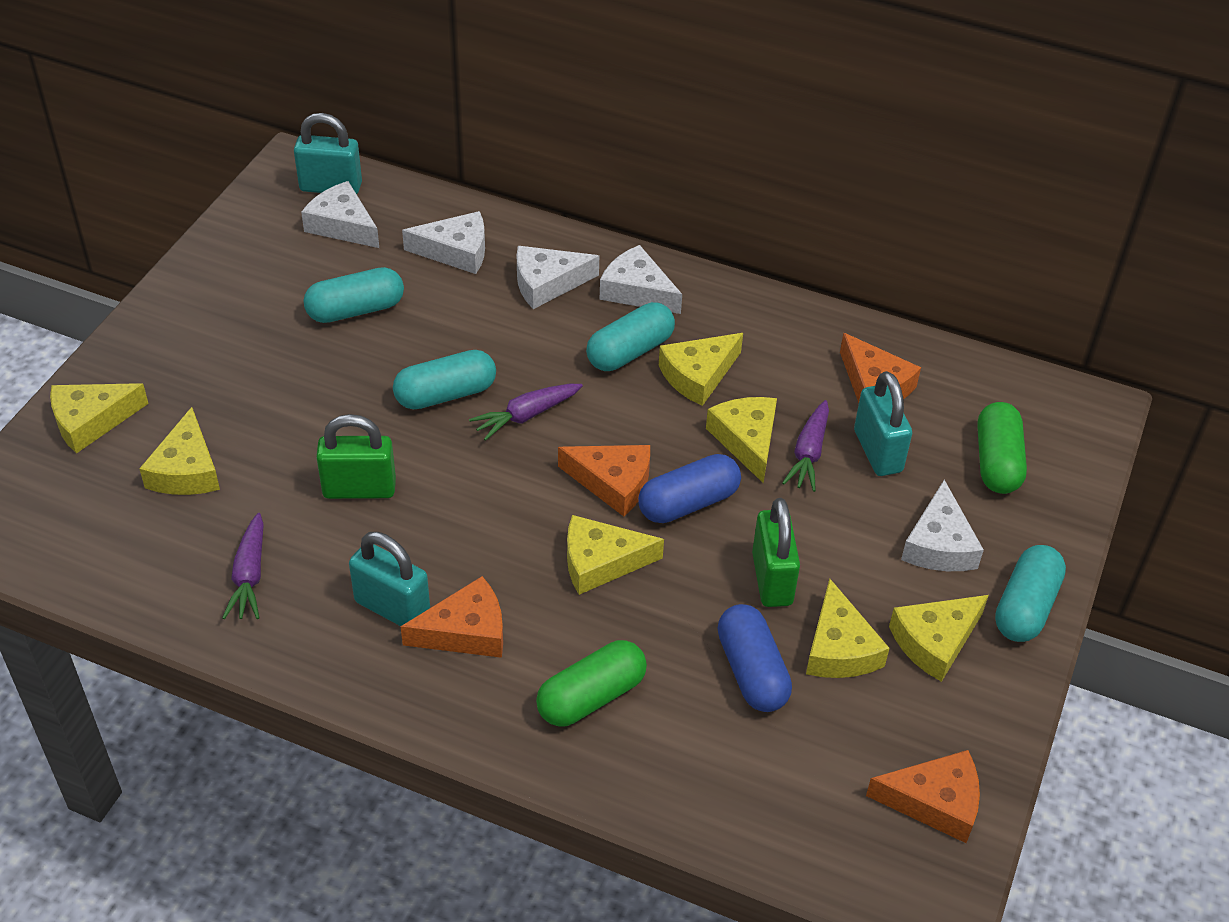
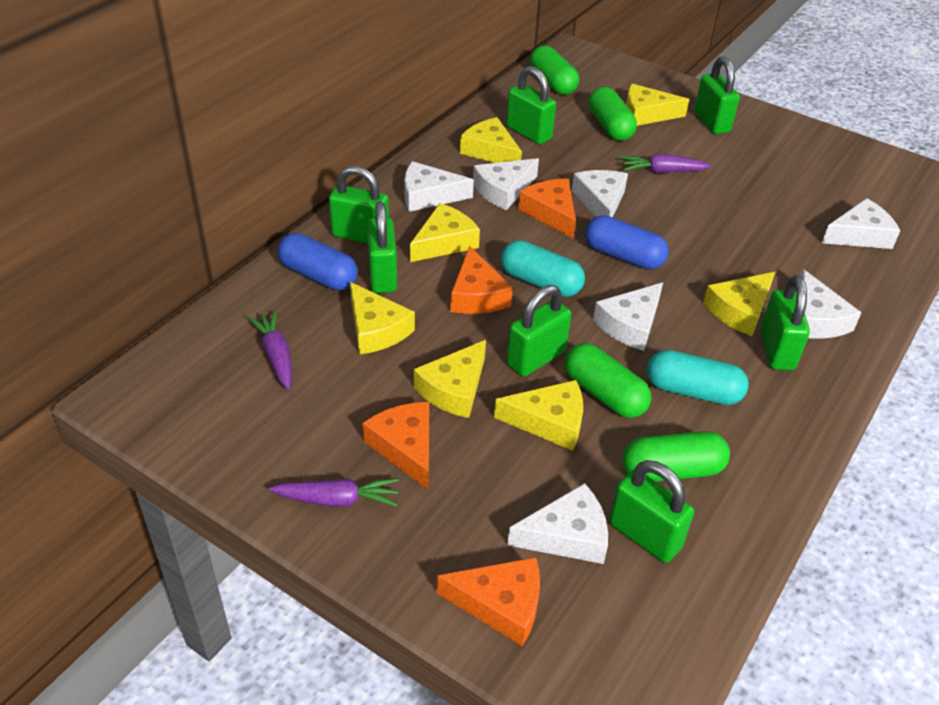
green capsule: 2 -> 4
green padlock: 2 -> 7
turquoise capsule: 4 -> 2
turquoise padlock: 3 -> 0
white cheese: 5 -> 7

